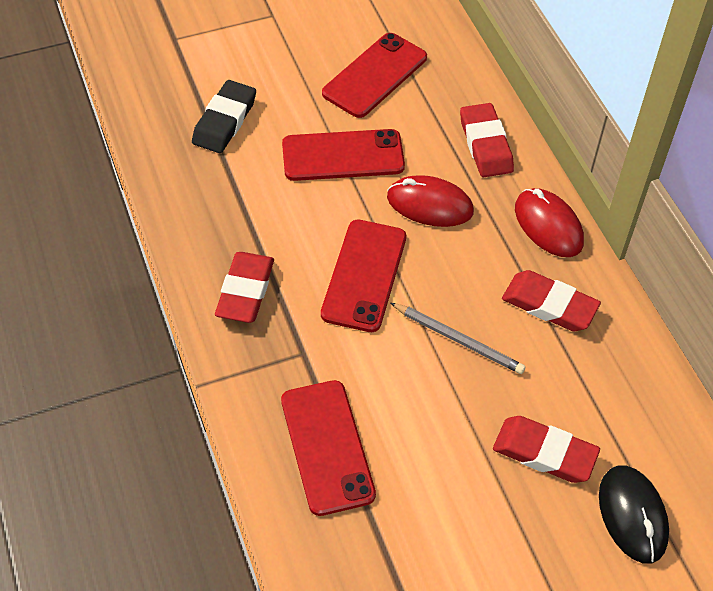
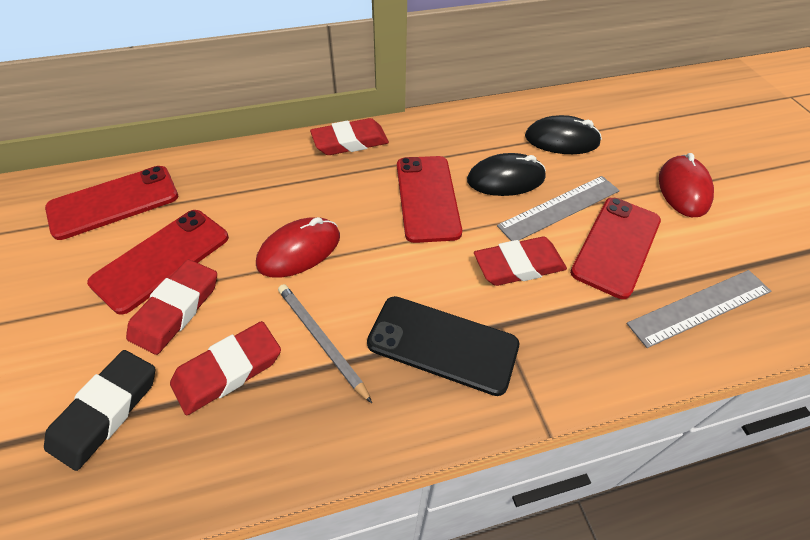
black mouse: 1 -> 2
black phone: 0 -> 1
grey ruler: 0 -> 2

